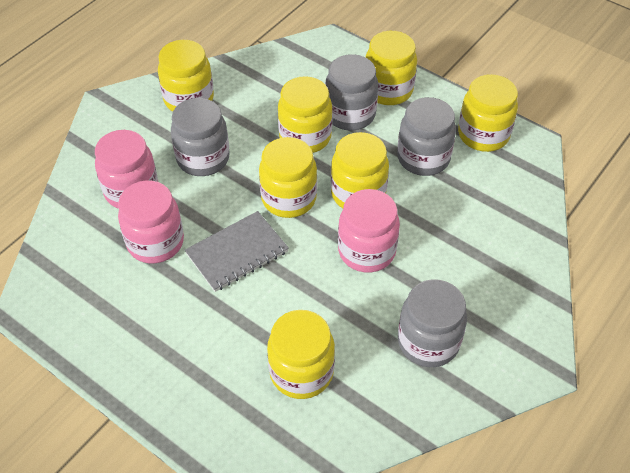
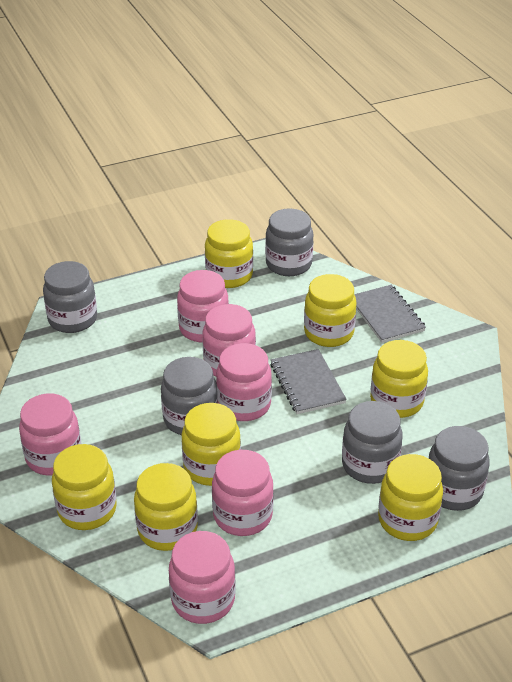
grey jar: 4 -> 5
grey notebook: 1 -> 2
pink jar: 3 -> 6

